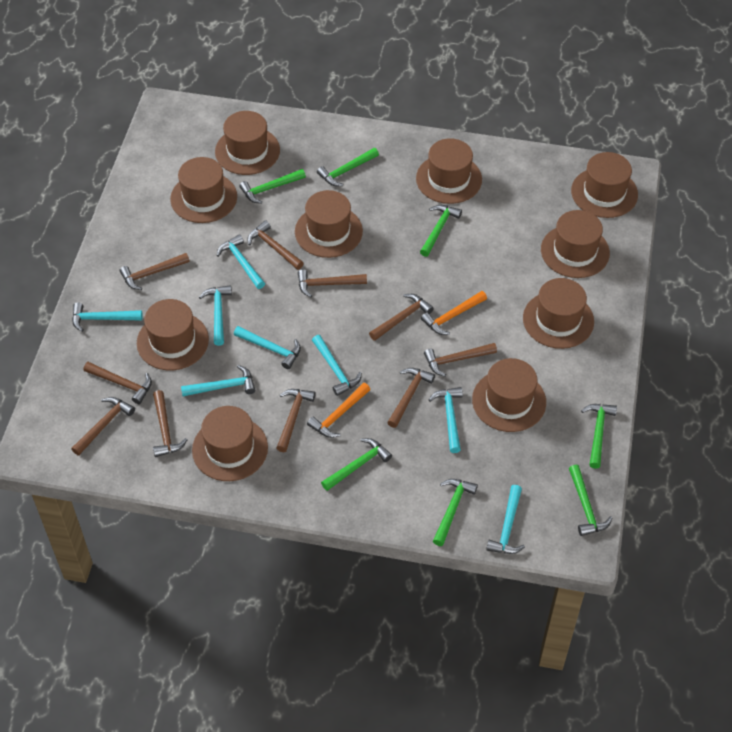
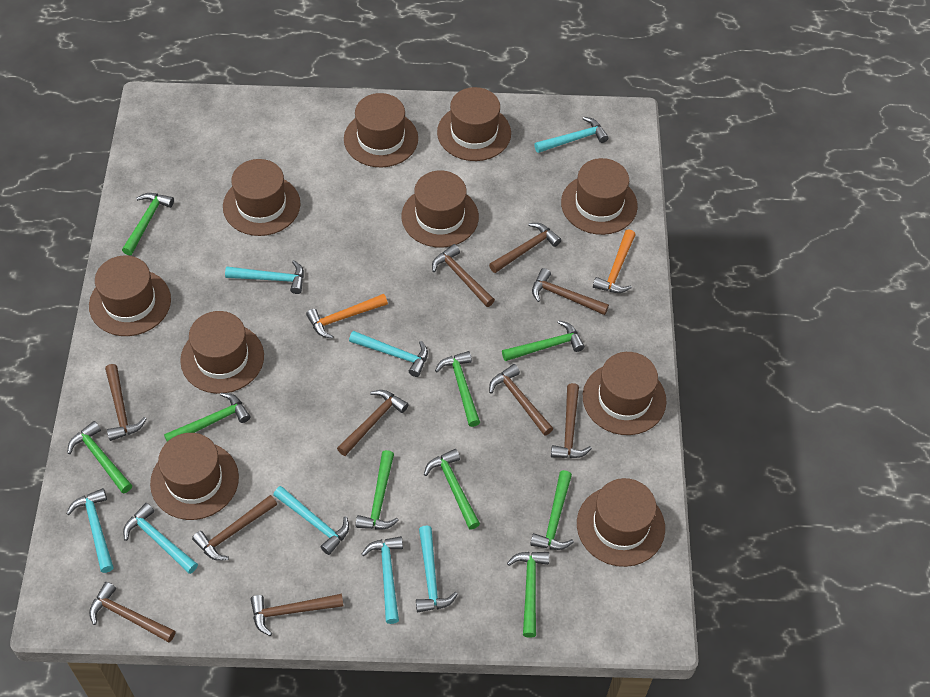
green hammer: 7 -> 9

